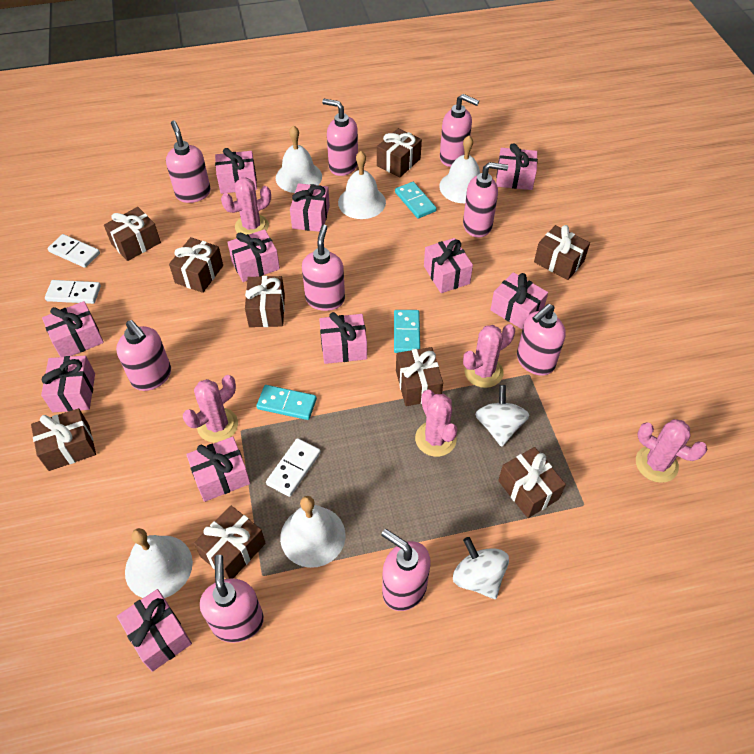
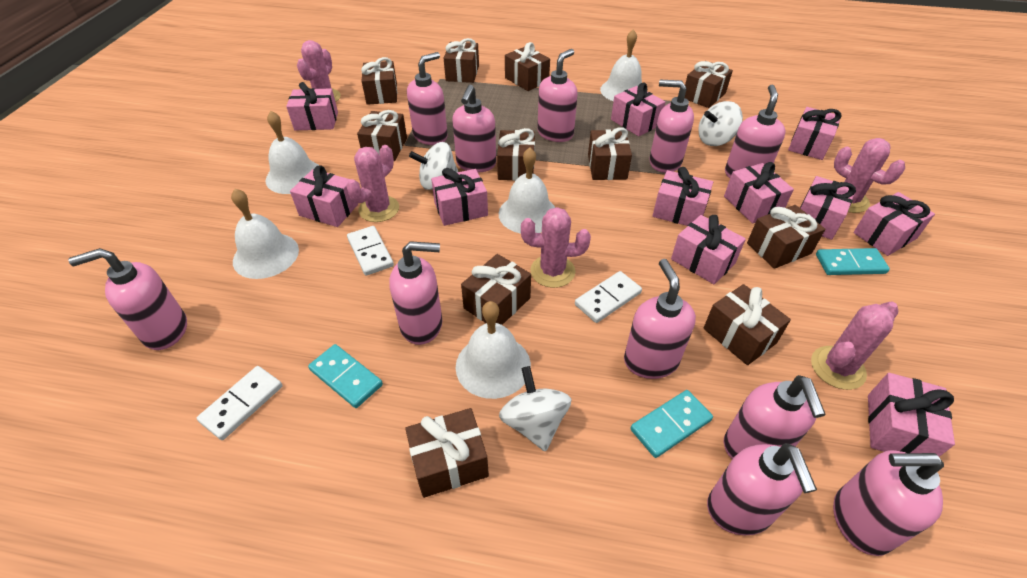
brown gift: 9 -> 11
pink soap dispenser: 9 -> 11
white spinning top: 2 -> 3

